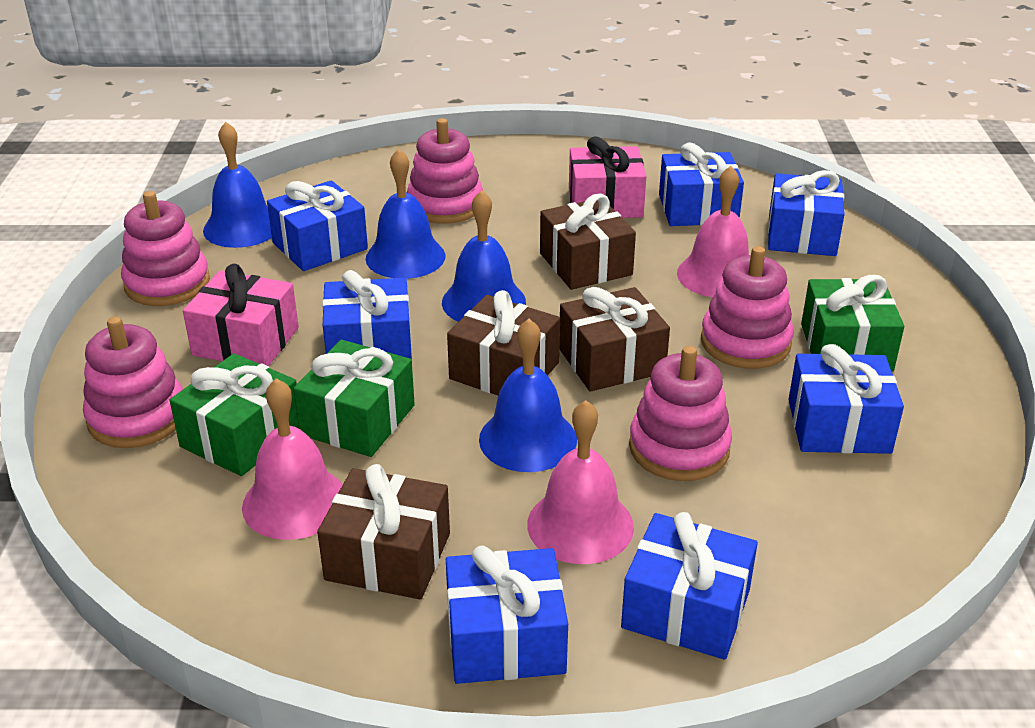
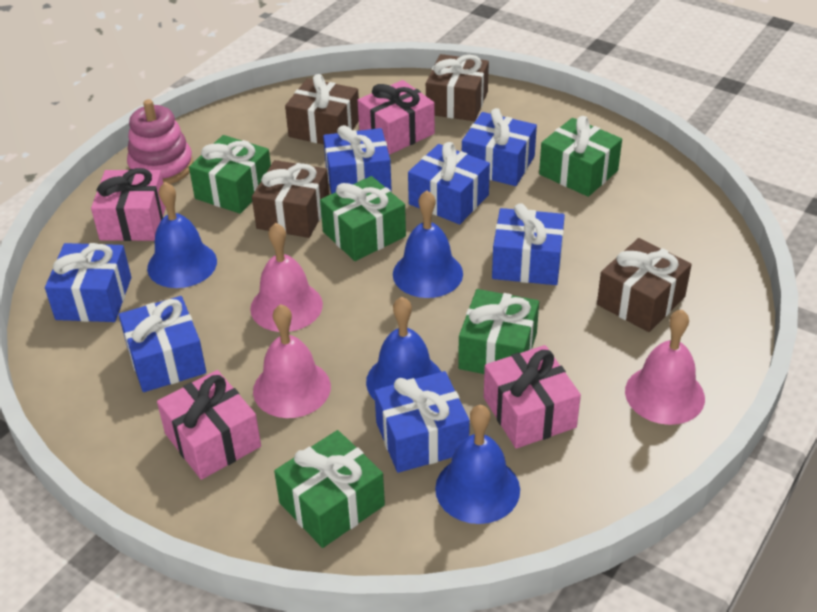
green gift: 3 -> 5
pink gift: 2 -> 4
pink stacking toy: 5 -> 1

